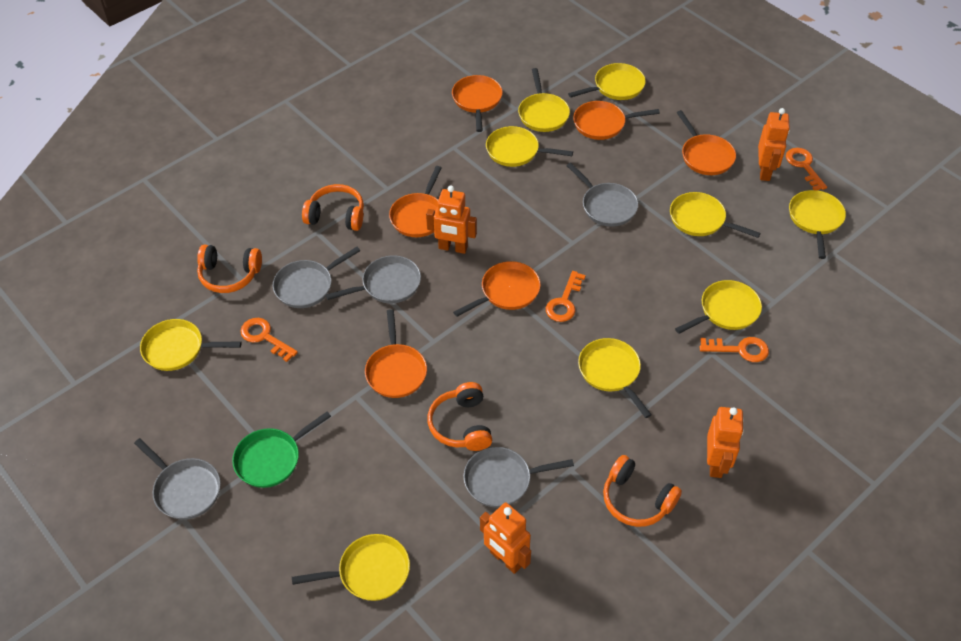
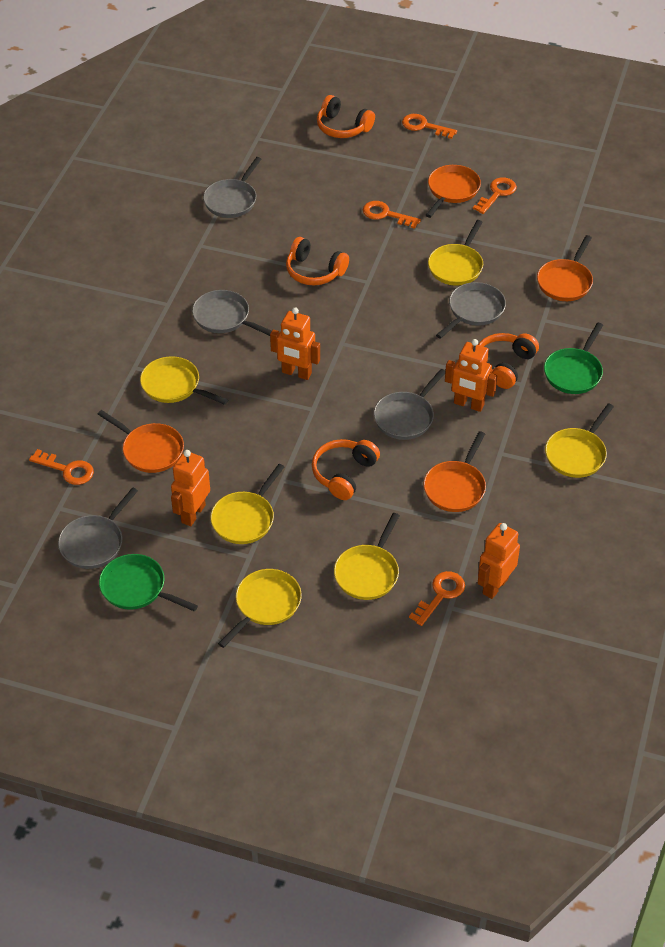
green pan: 1 -> 2
orange key: 4 -> 5
orange pan: 6 -> 4
yellow pan: 9 -> 6

